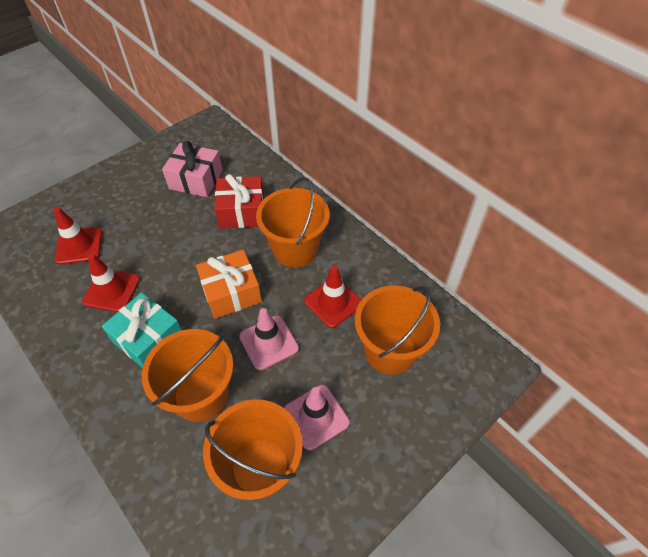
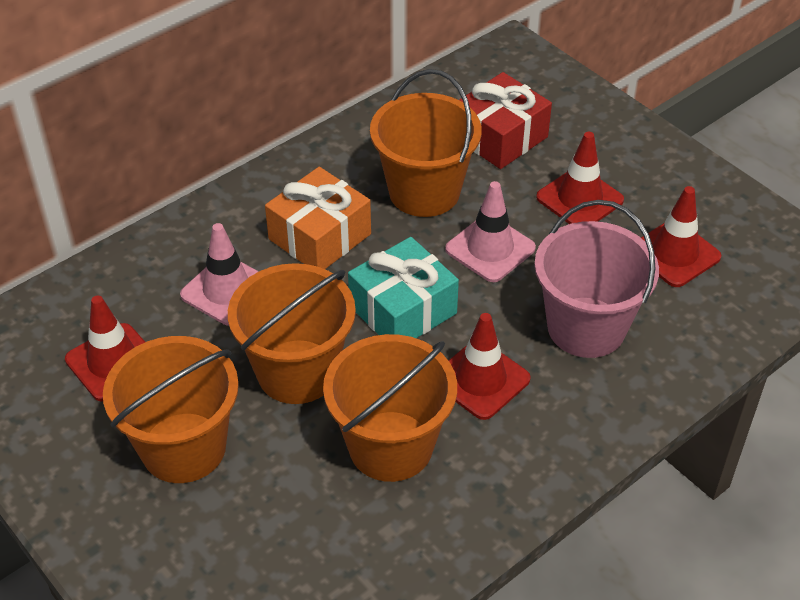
pink bucket: 0 -> 1
pink gift: 1 -> 0
red traffic cone: 3 -> 4

